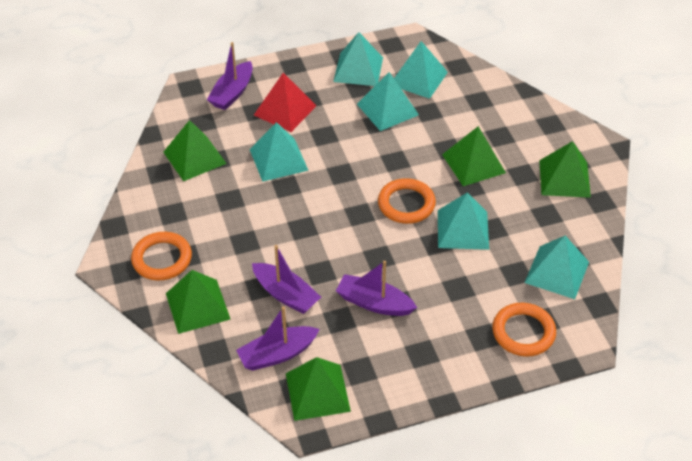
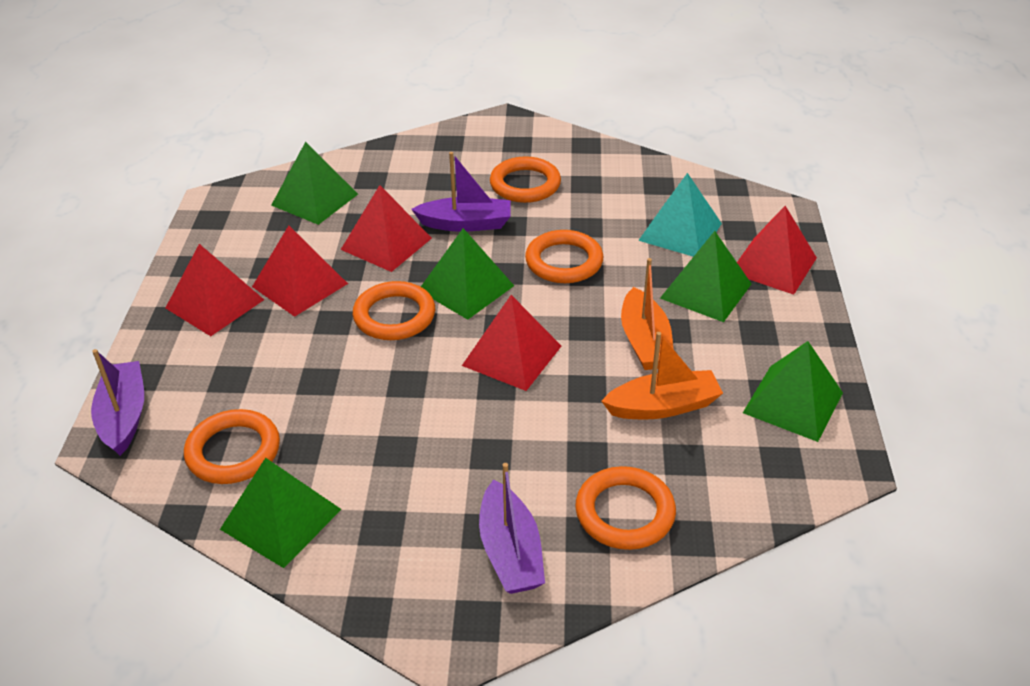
orange boat: 0 -> 2
orange ring: 3 -> 5
purple boat: 4 -> 3
red pyramid: 1 -> 5
turquoise pyramid: 6 -> 1

